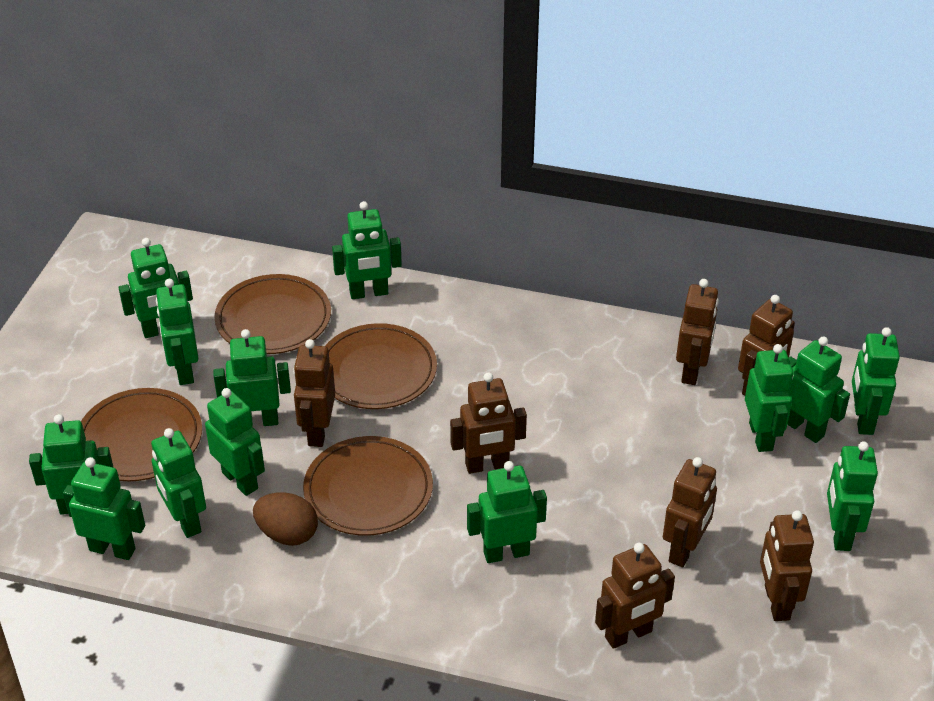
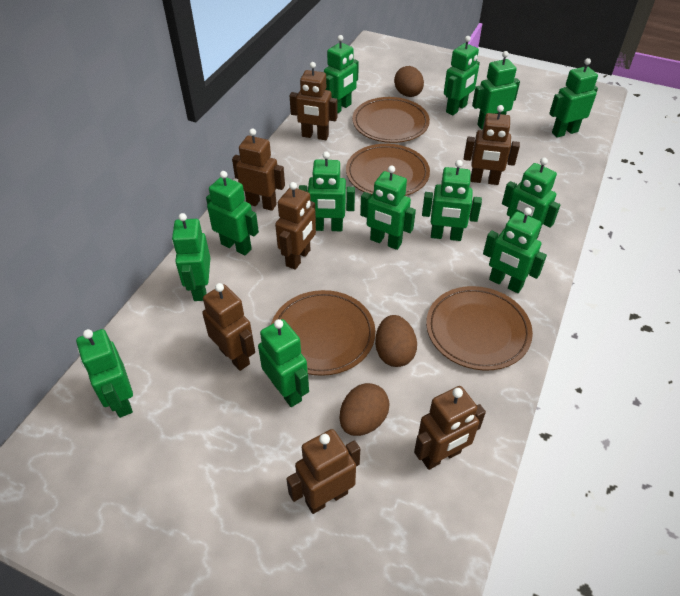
brown egg: 1 -> 3

